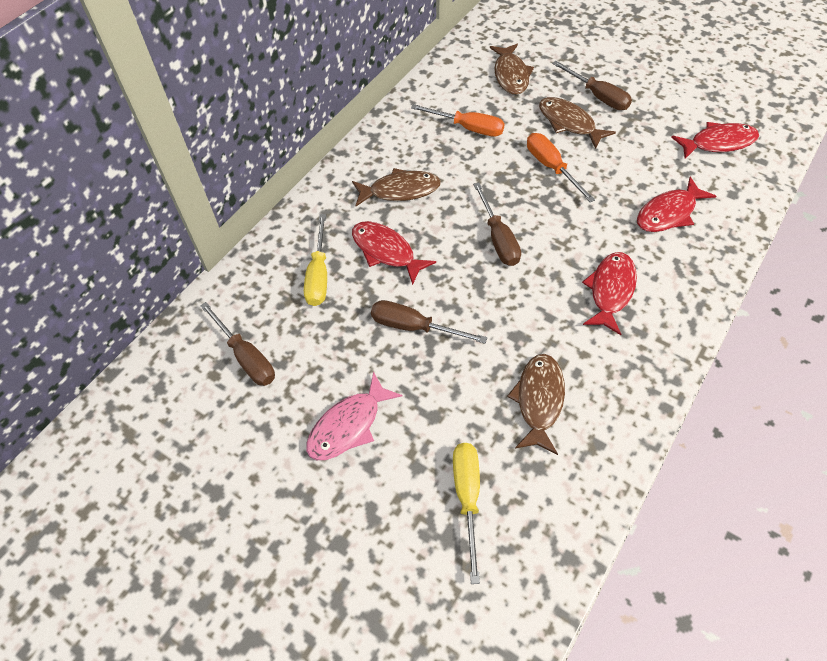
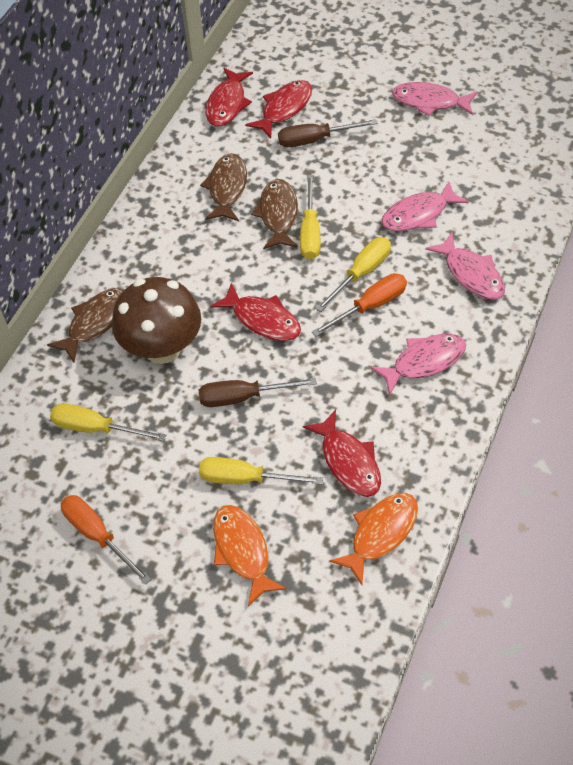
brown fish: 4 -> 3
brown mushroom: 0 -> 1
brown screwdriver: 4 -> 2
orange fish: 0 -> 2
pink fish: 1 -> 4
yellow screwdriver: 2 -> 4

